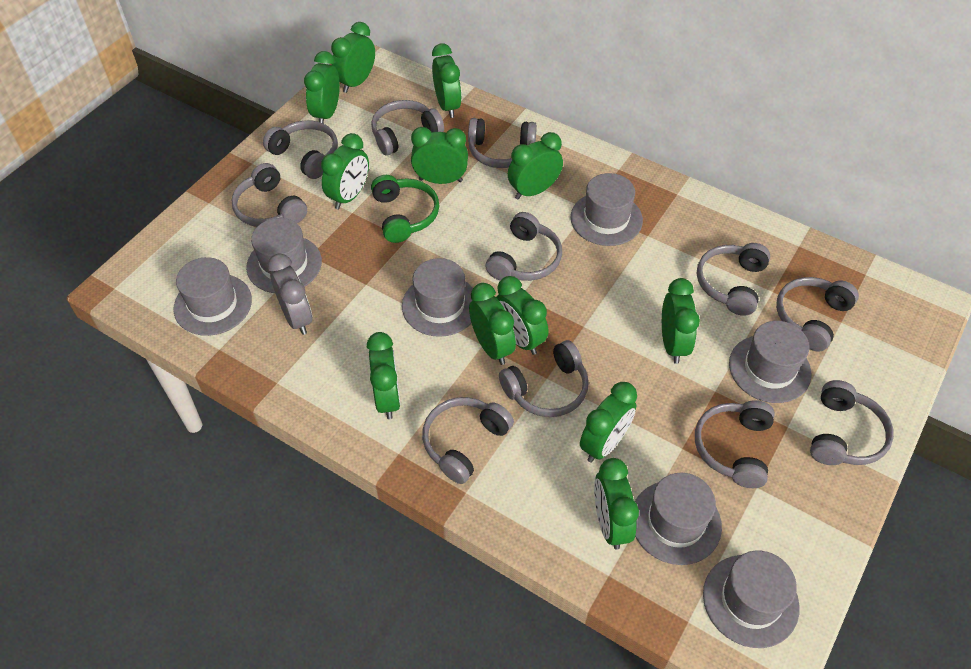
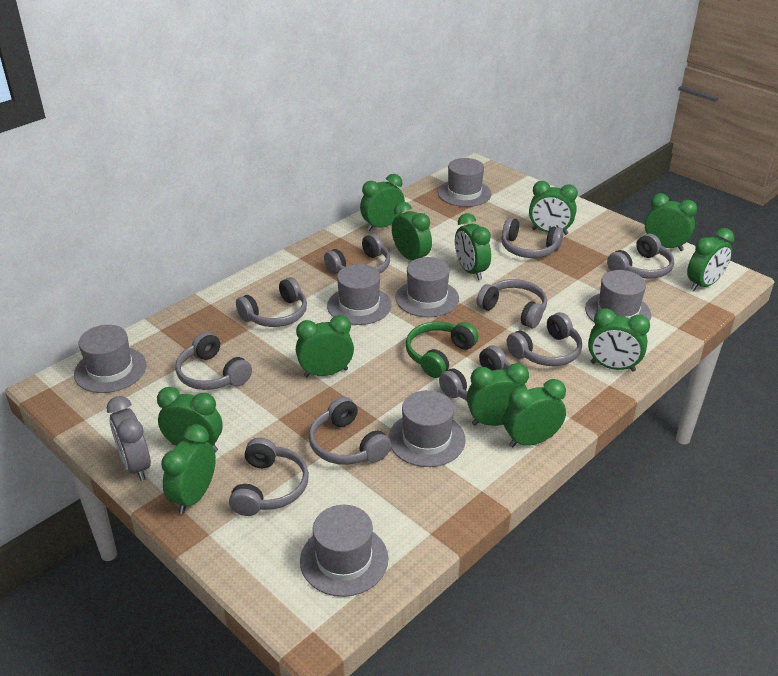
grey headphones: 11 -> 10

